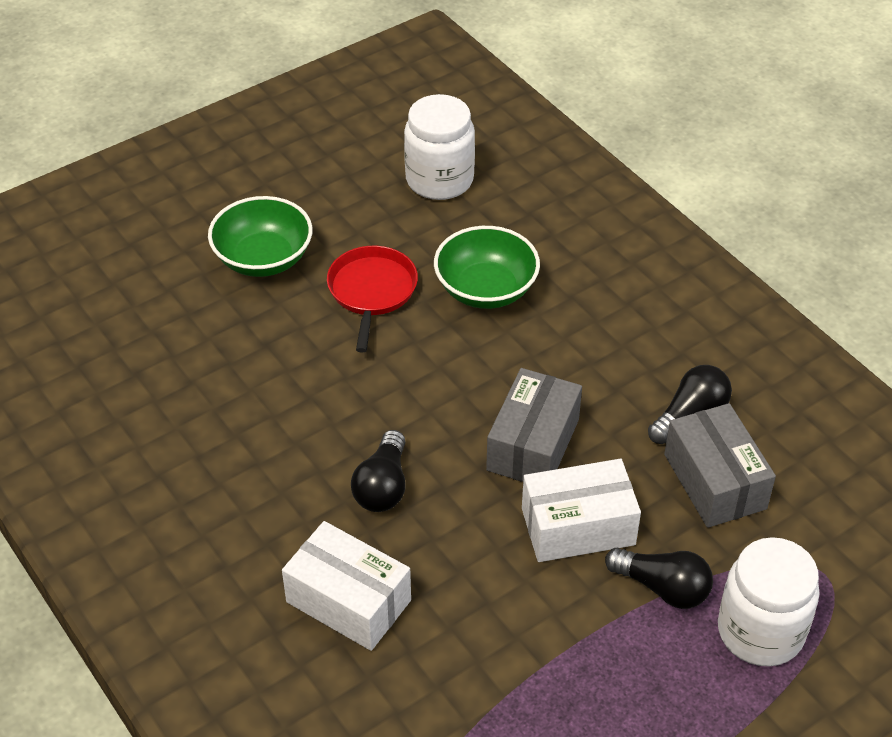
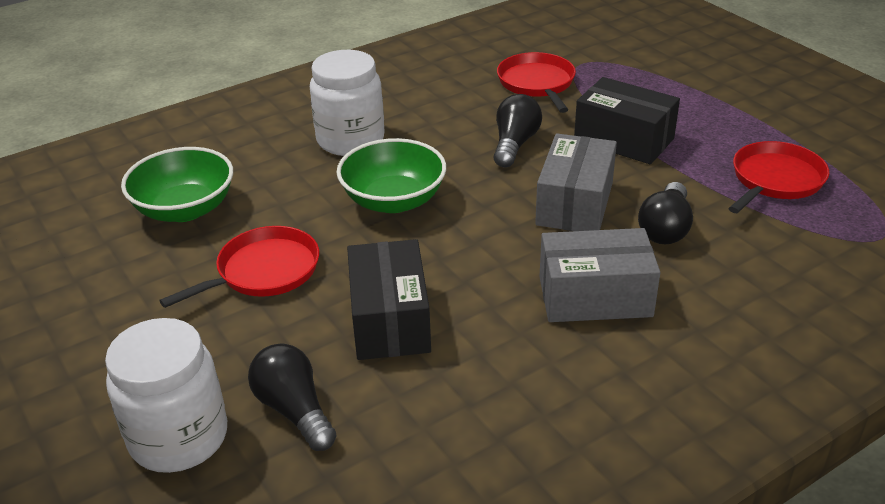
black box: 0 -> 2
red pan: 1 -> 3
white box: 2 -> 0

